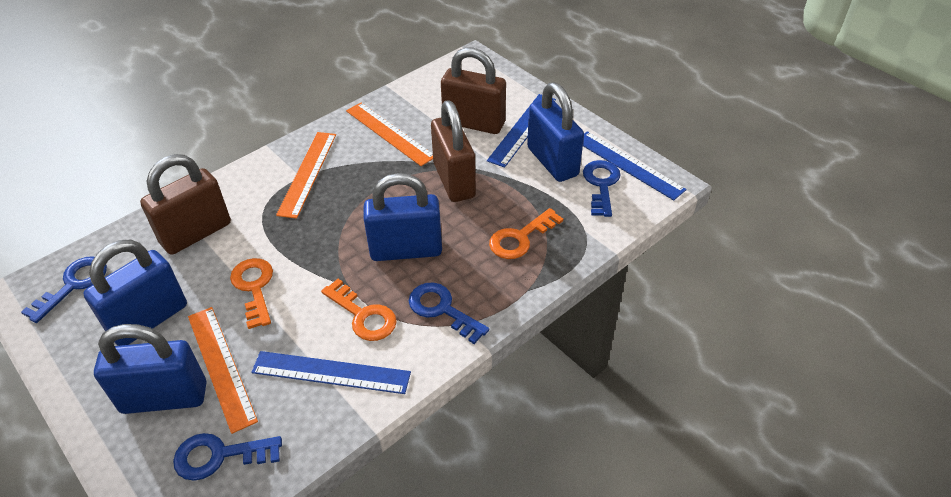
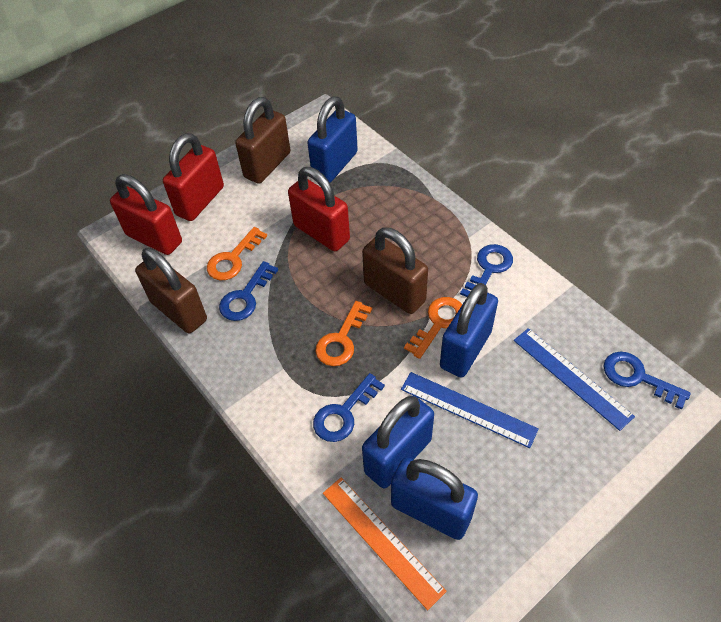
blue ruler: 3 -> 2
orange ruler: 3 -> 1
red padlock: 0 -> 3

